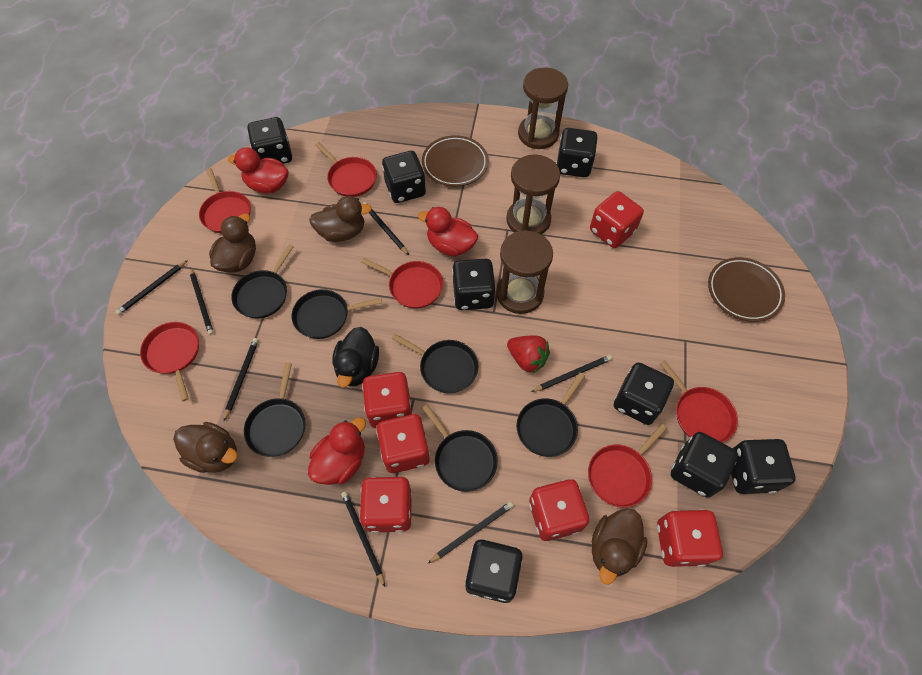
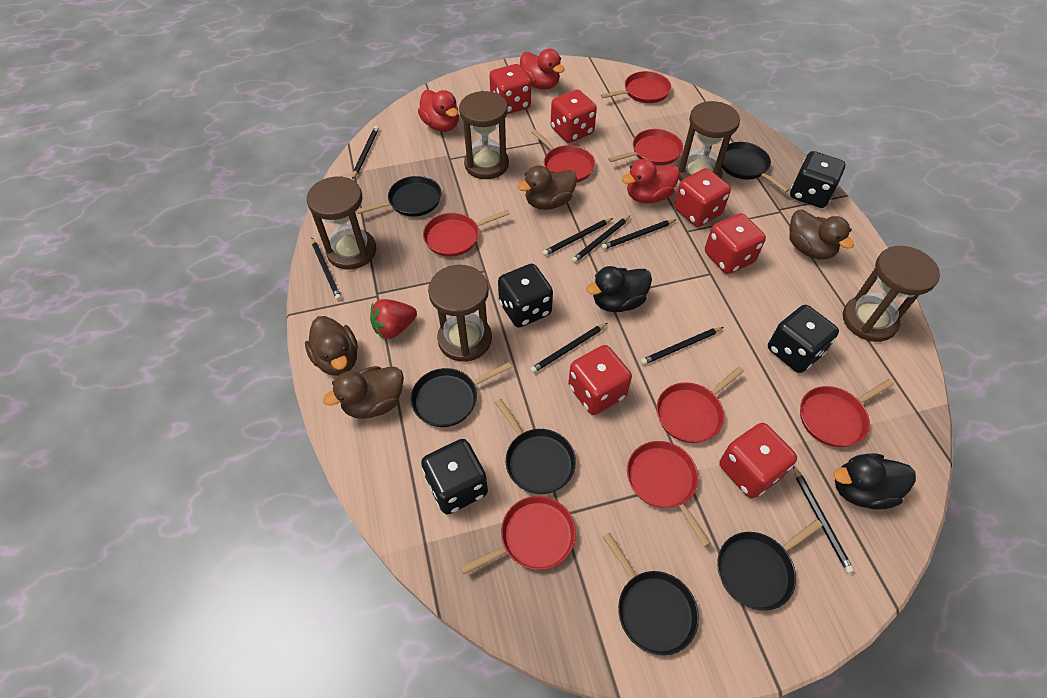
black dice: 8 -> 4
black duck: 1 -> 2
black pencil: 7 -> 8
brown hourglass: 3 -> 5
brown plate: 2 -> 0
red pan: 6 -> 8

